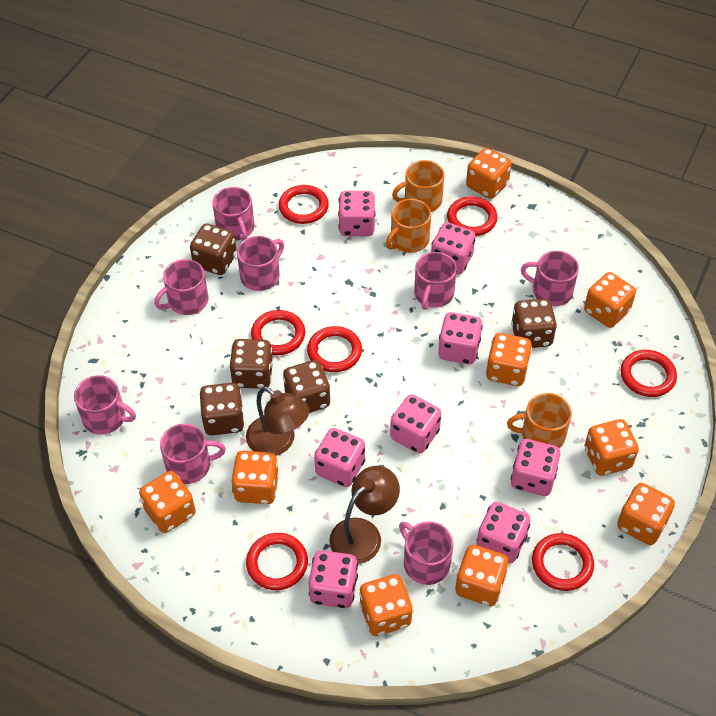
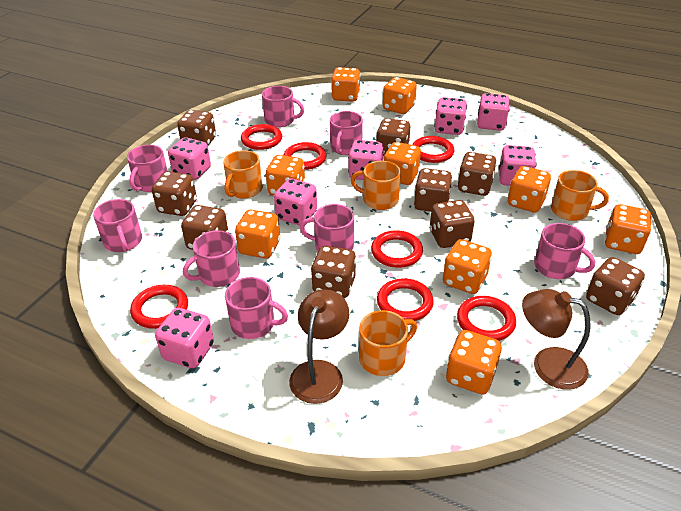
brown dice: 5 -> 9
orange mug: 3 -> 4
pink dice: 8 -> 7

